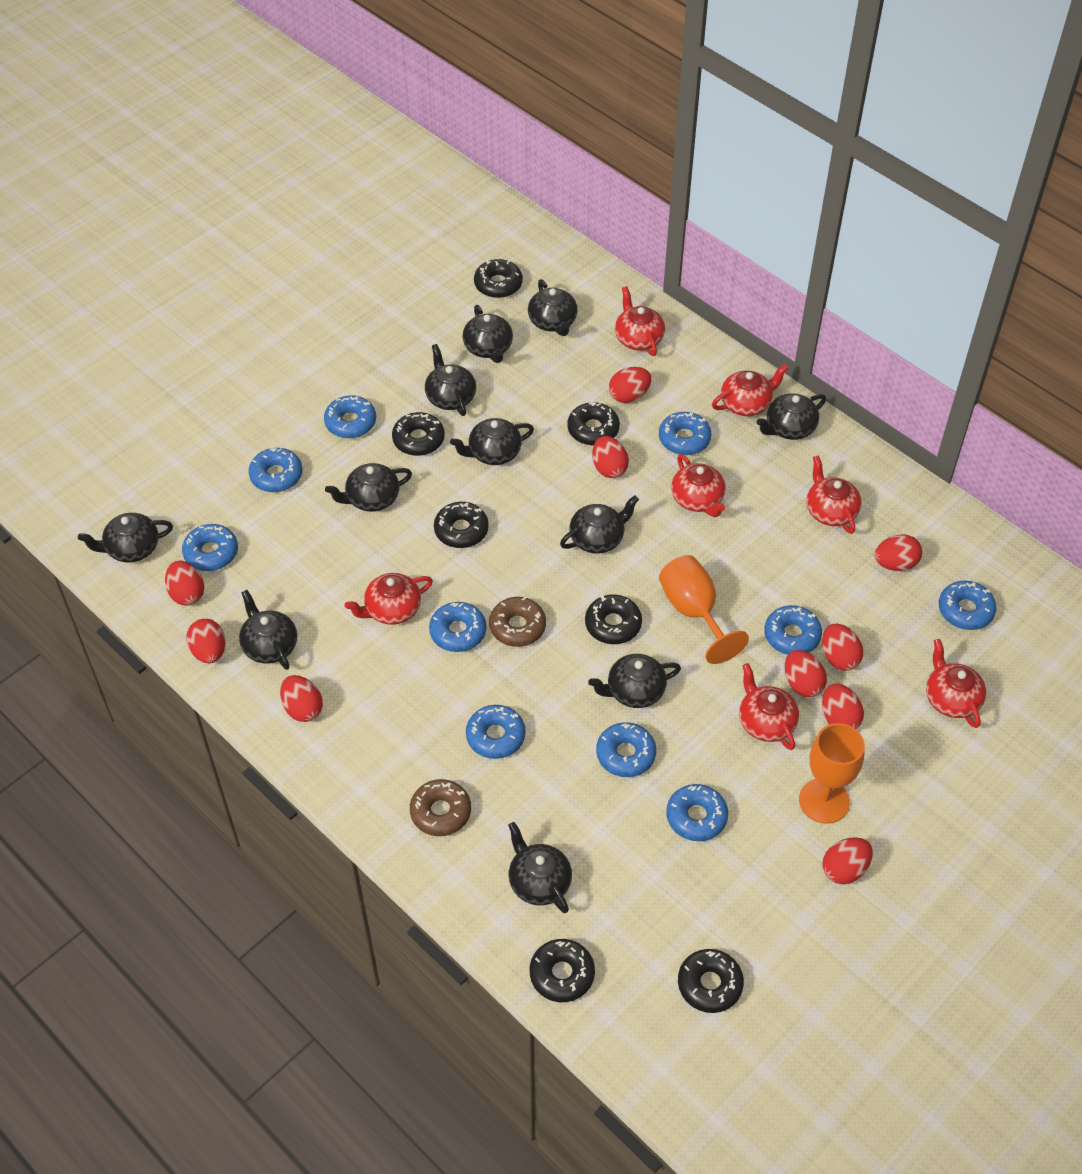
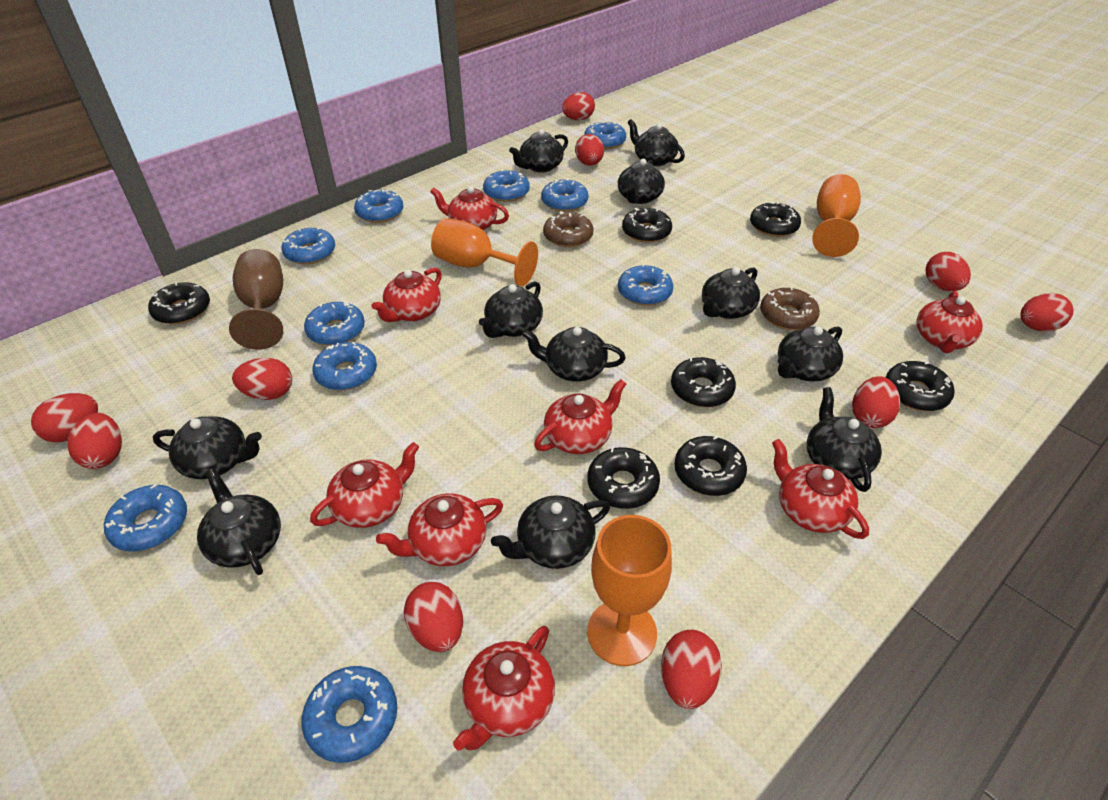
brown goblet: 0 -> 1
orange goblet: 2 -> 3
red teapot: 7 -> 8

